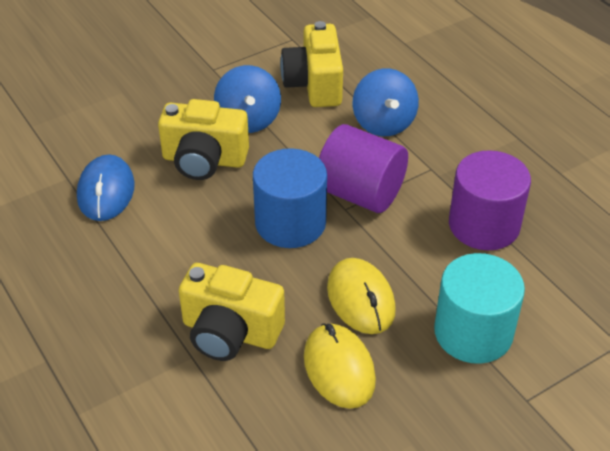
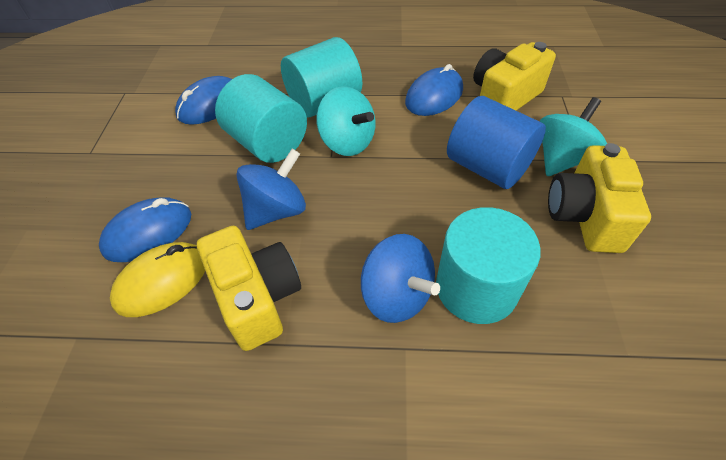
blue mouse: 1 -> 3
purple cylinder: 2 -> 0
turquoise cylinder: 1 -> 3
turquoise spinning top: 0 -> 2
yellow mouse: 2 -> 1

